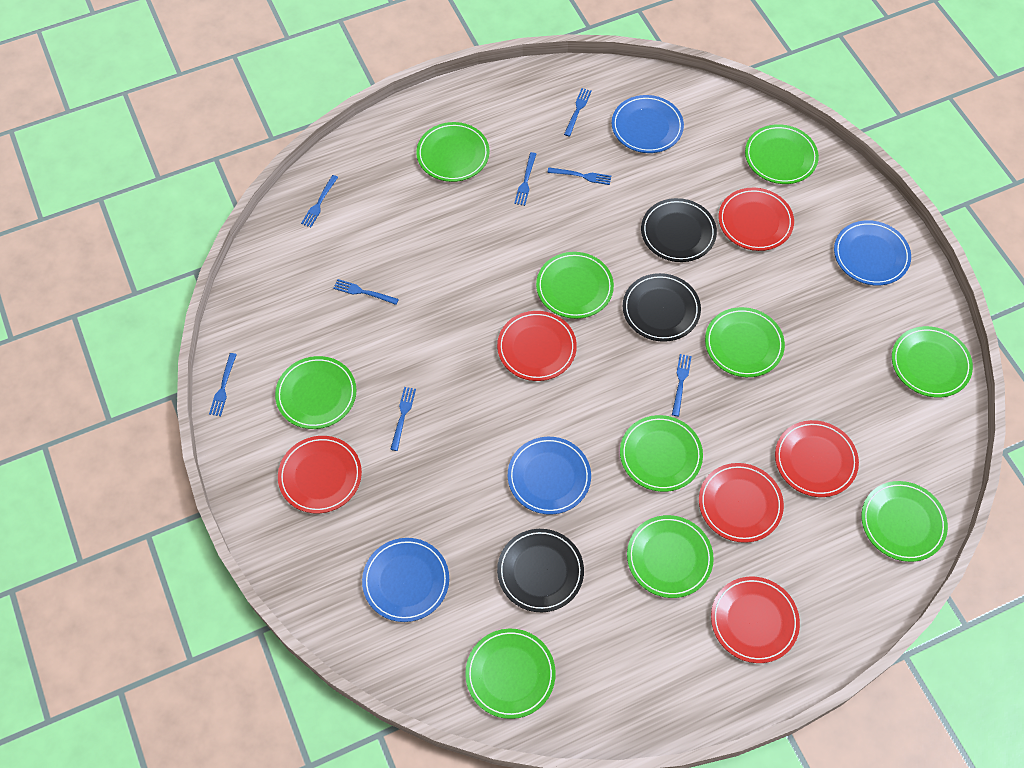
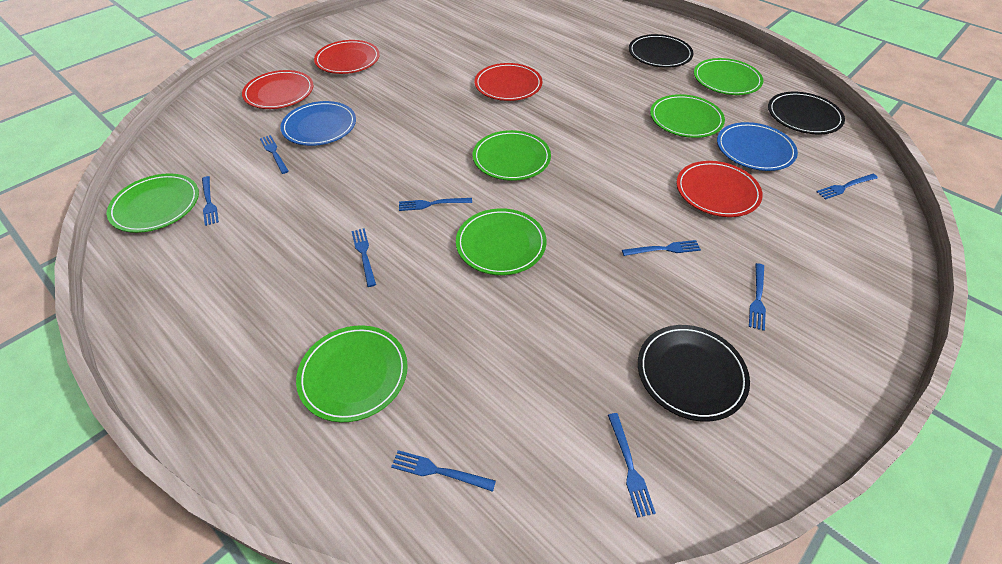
blue fork: 8 -> 9
blue plate: 4 -> 2
green plate: 10 -> 6
red plate: 6 -> 4

